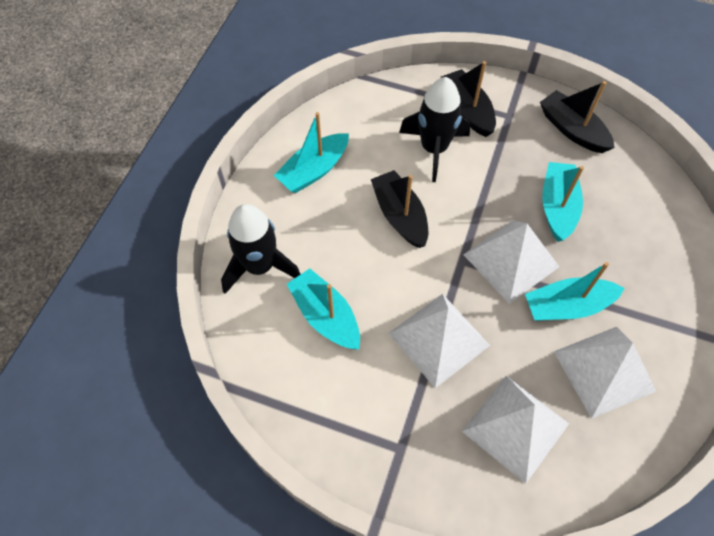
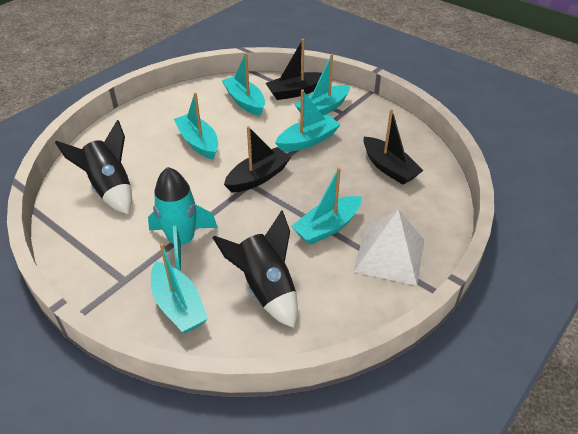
turquoise boat: 4 -> 6
turquoise rocket: 0 -> 1
white pyramid: 4 -> 1

